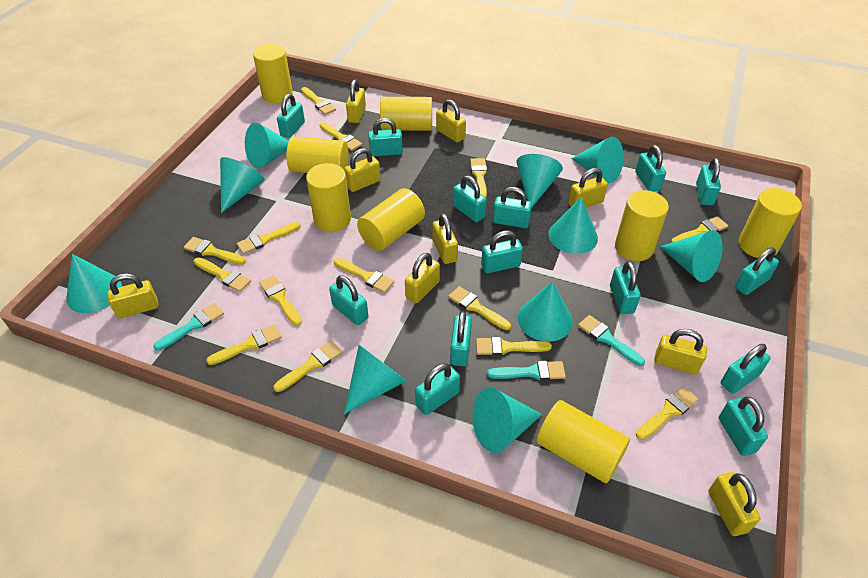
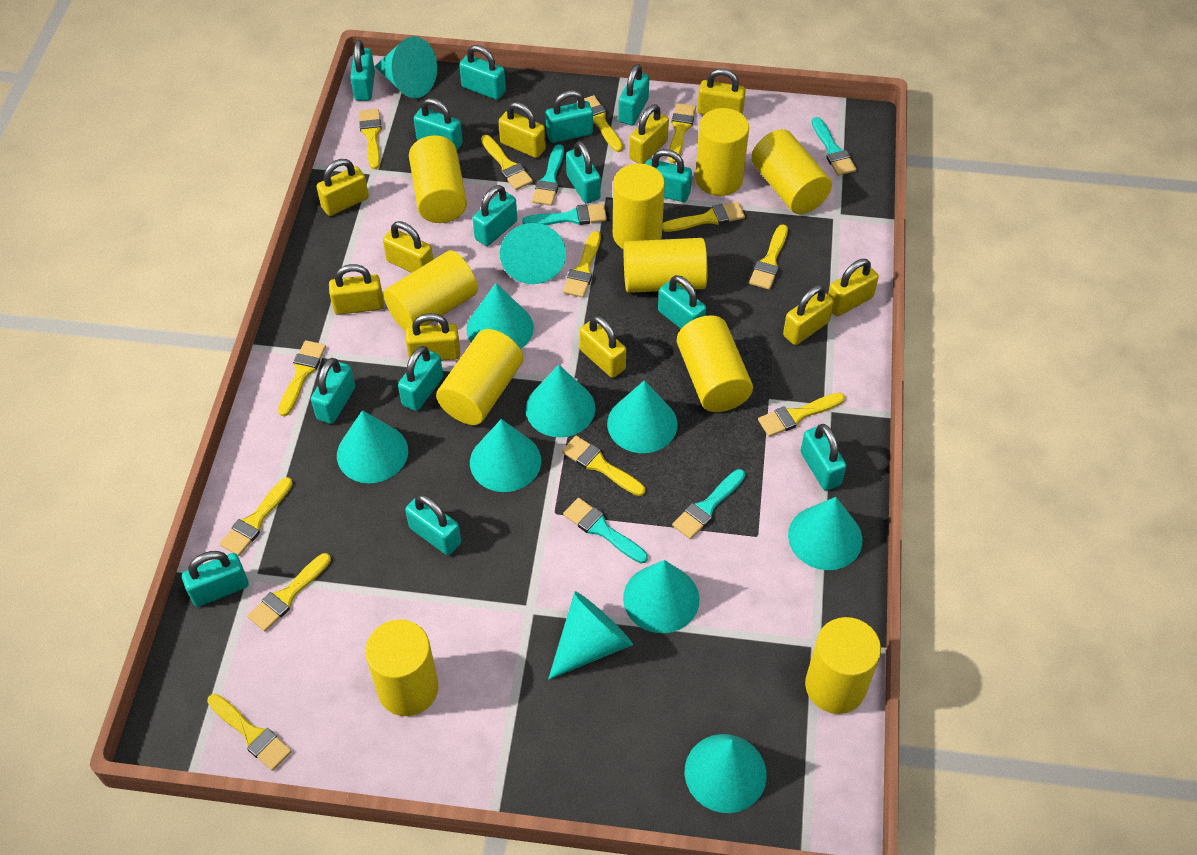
turquoise brush: 3 -> 5
turquoise cone: 10 -> 11
yellow brush: 14 -> 13
yellow cylinder: 8 -> 10
yellow padlock: 9 -> 10

